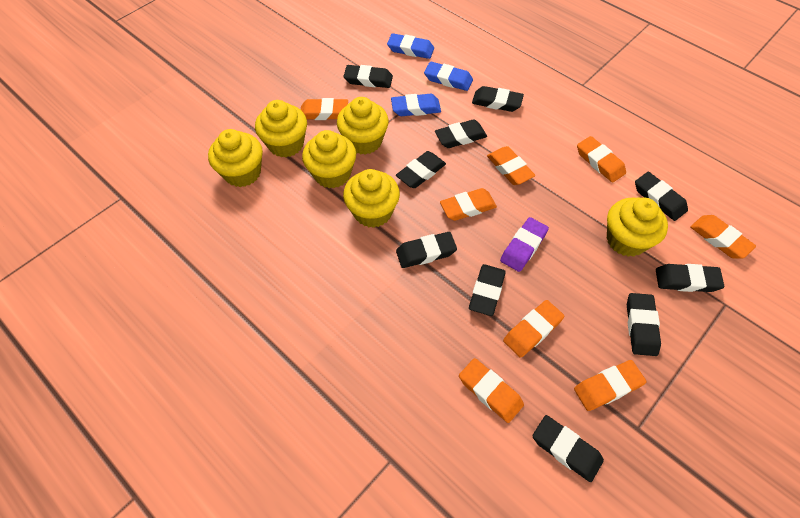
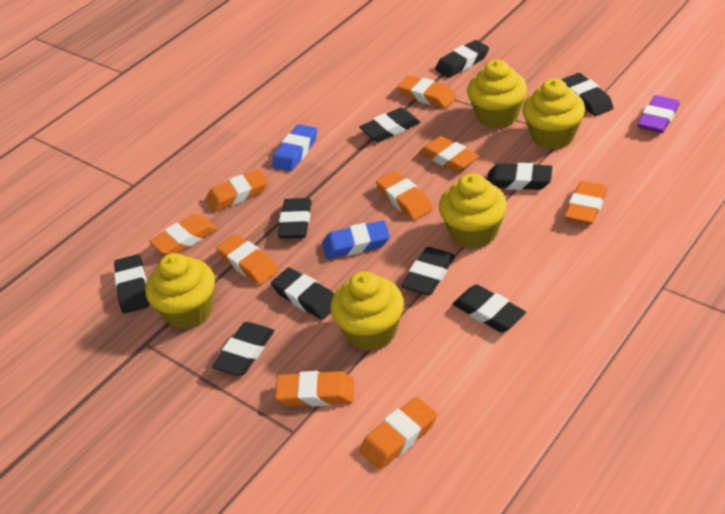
blue eraser: 3 -> 2
orange eraser: 8 -> 9
yellow cupcake: 6 -> 5

